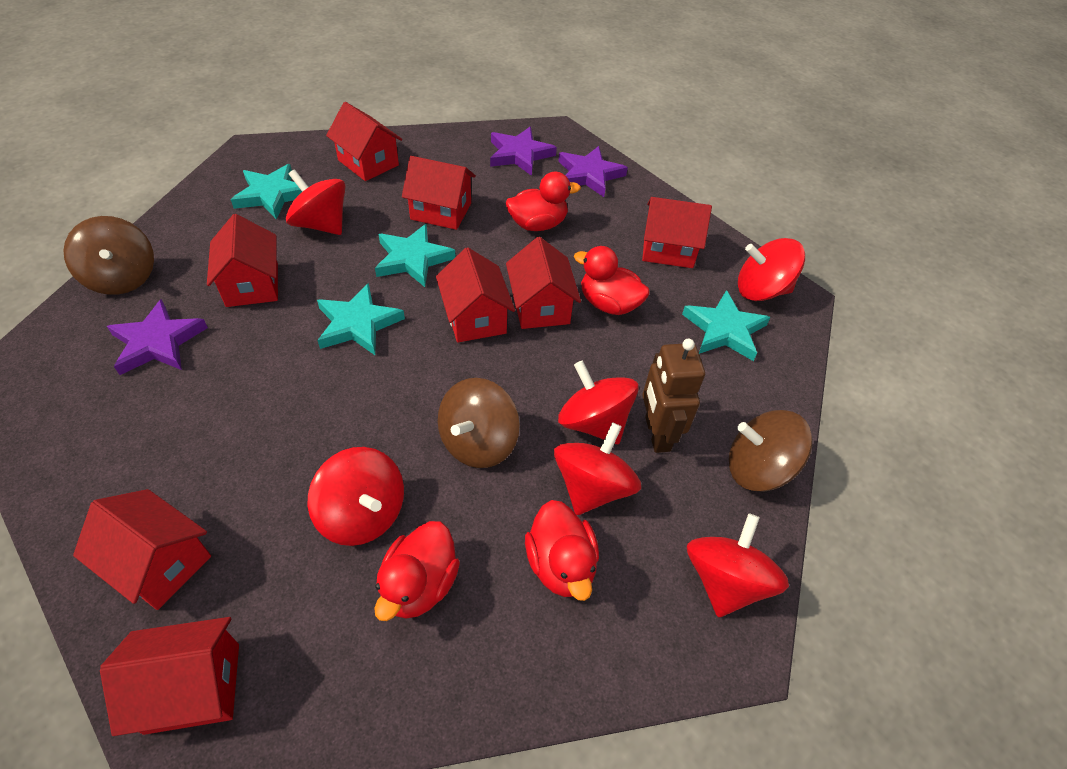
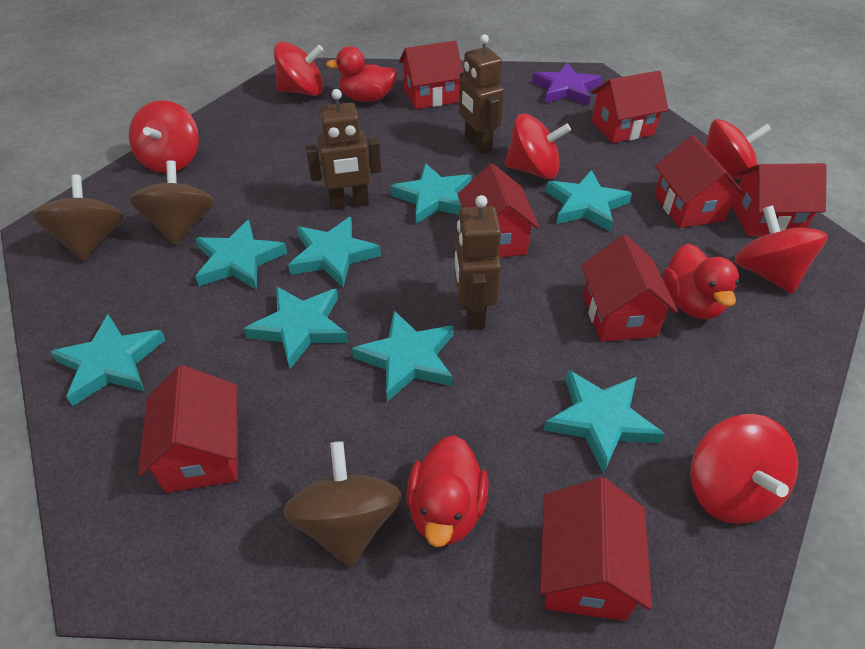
brown robot: 1 -> 3
purple star: 3 -> 1
red duck: 4 -> 3
turquoise star: 4 -> 8

